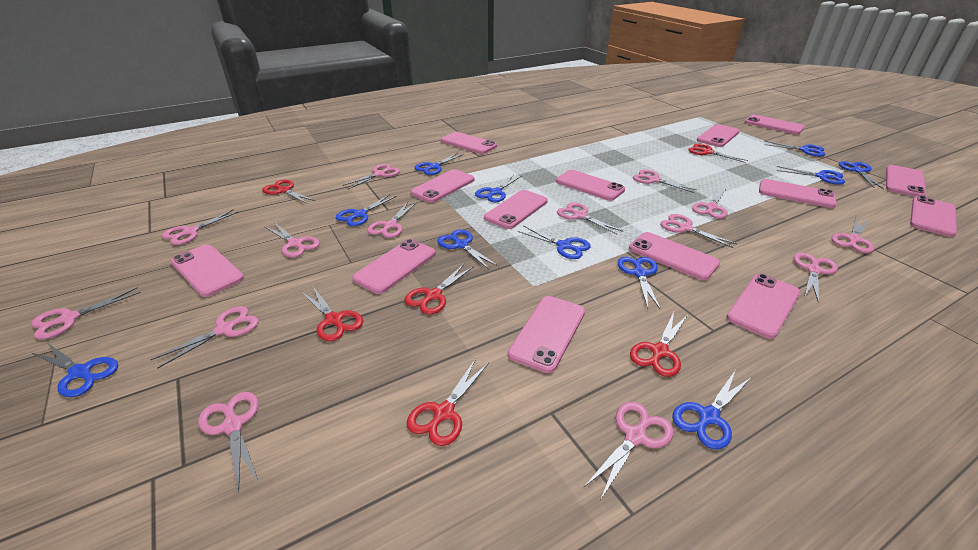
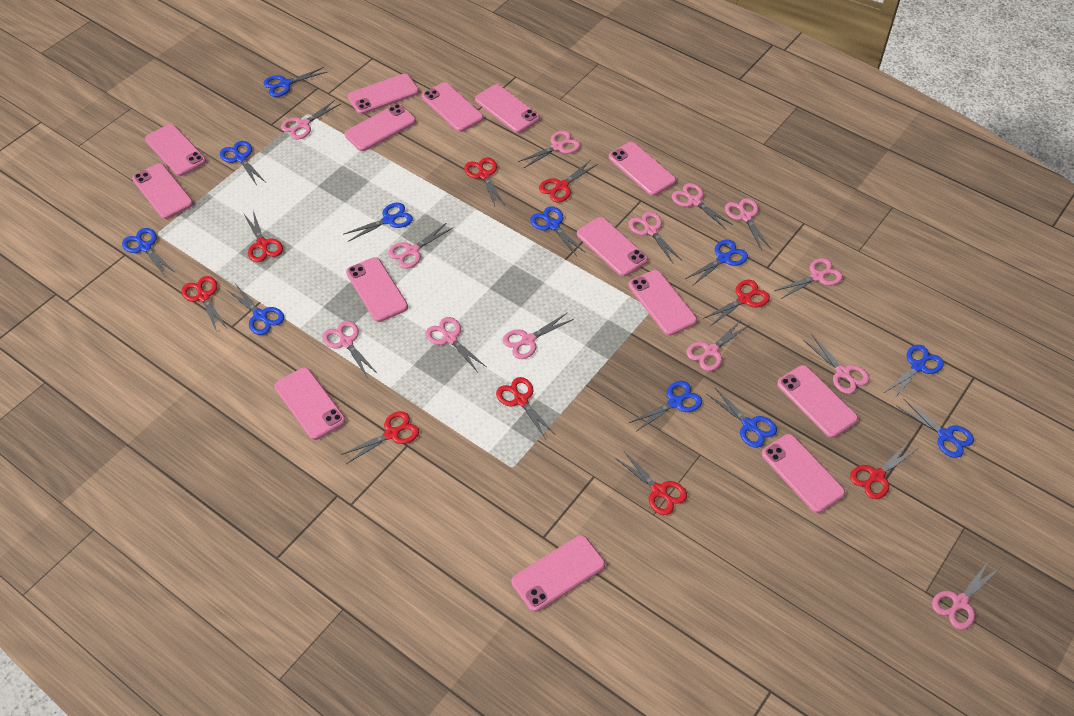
pink scissors: 14 -> 13
red scissors: 6 -> 9

